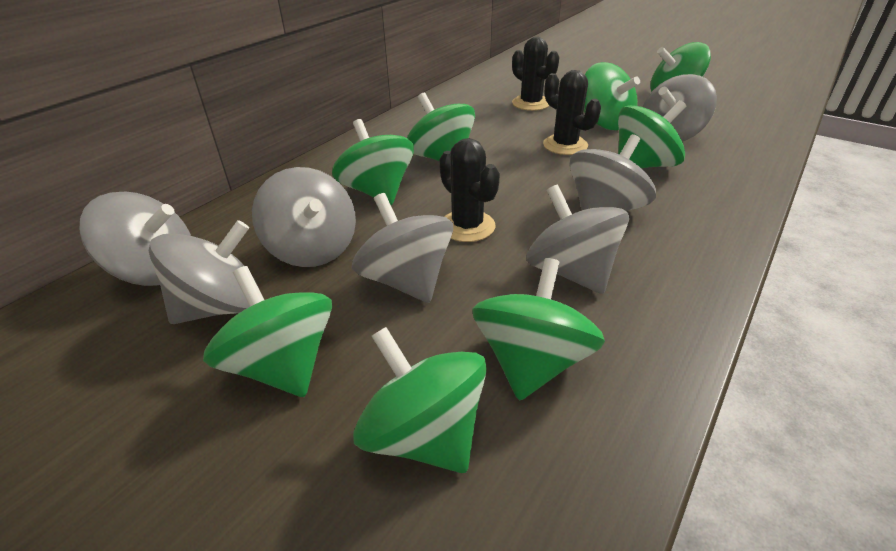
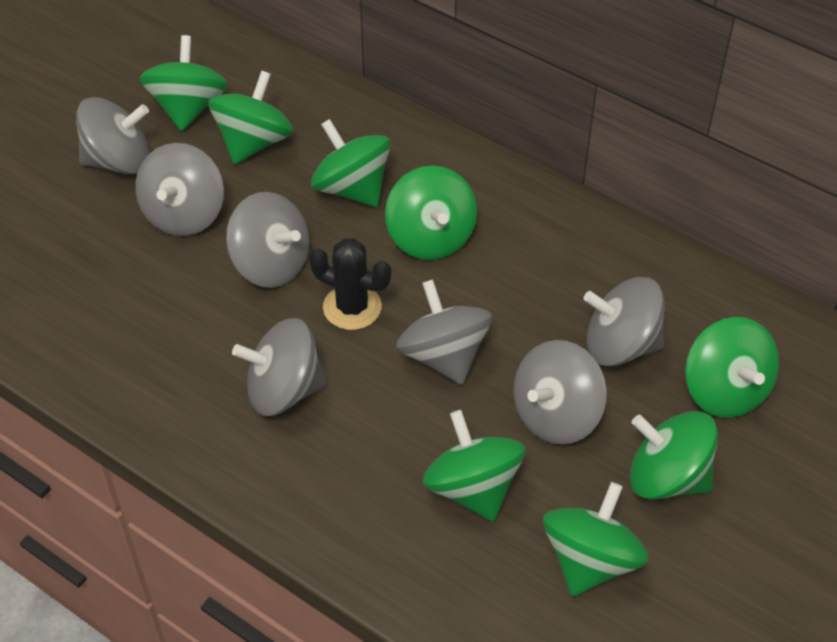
black cactus: 3 -> 1

